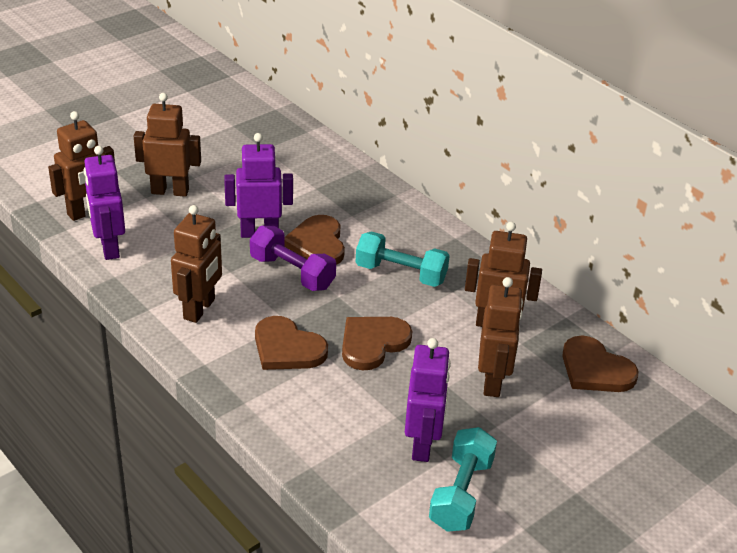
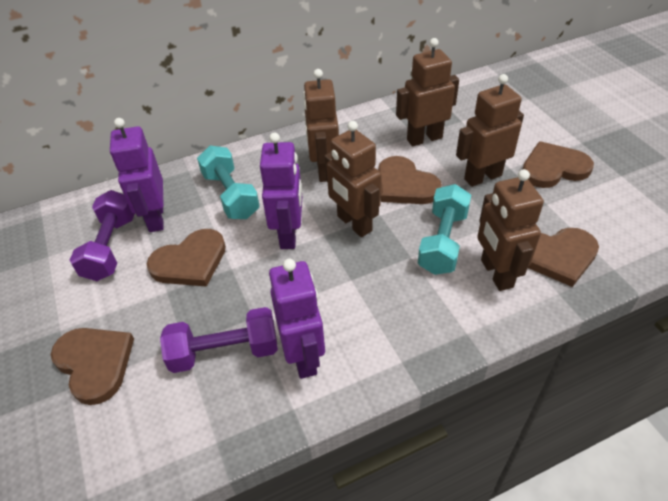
brown heart: 4 -> 5
purple dumbbell: 1 -> 2

